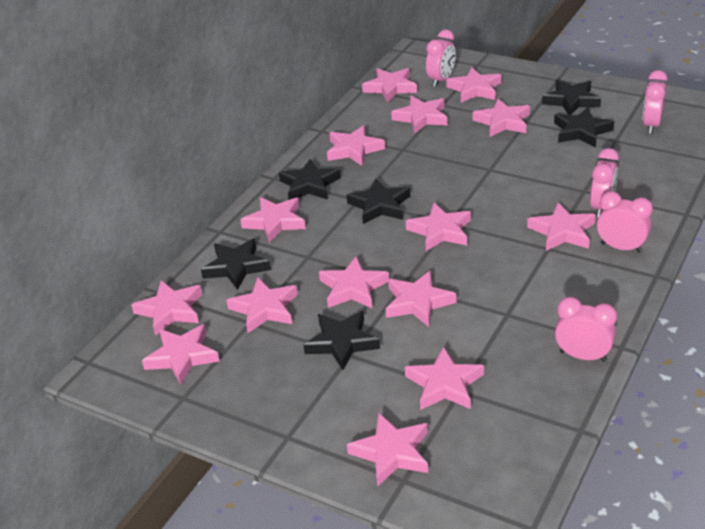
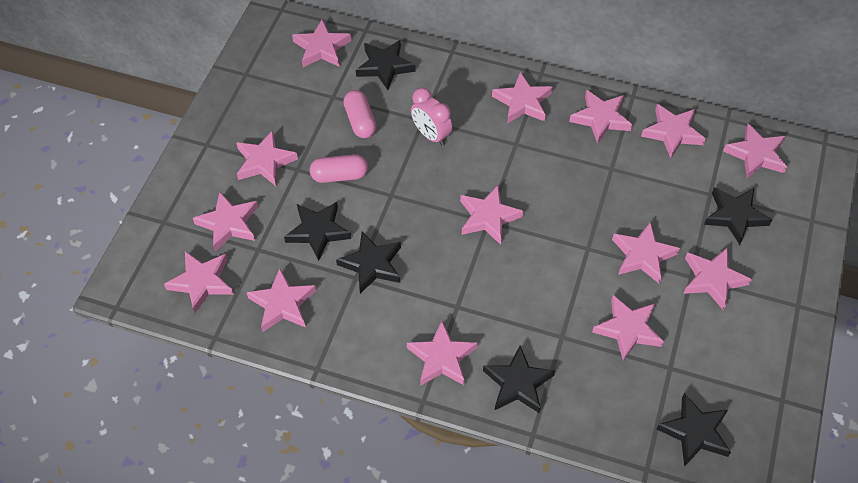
pink capsule: 0 -> 2
pink clock: 5 -> 1
pink star: 15 -> 14

